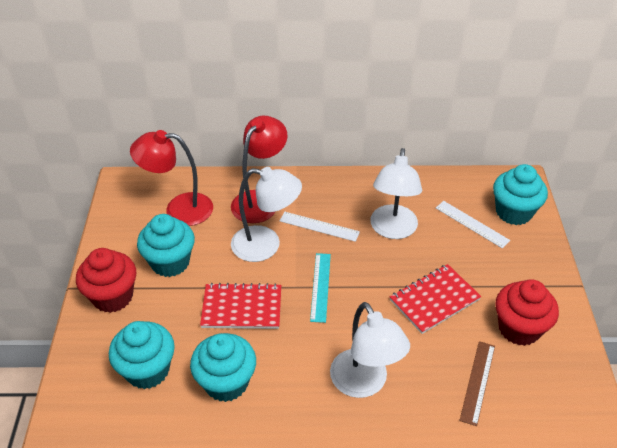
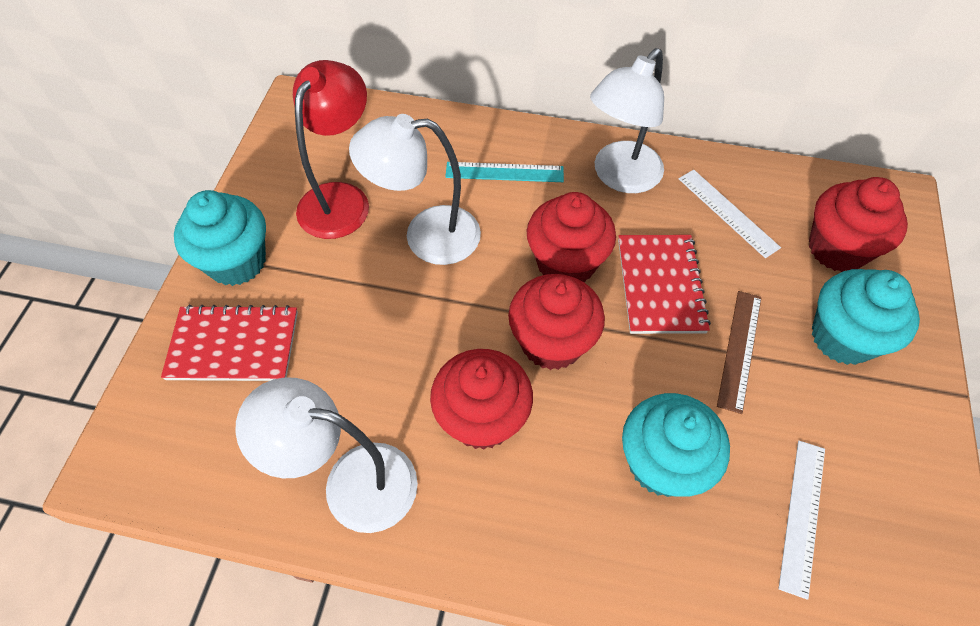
red cupcake: 2 -> 4
red lamp: 2 -> 1
turquoise cupcake: 4 -> 3

